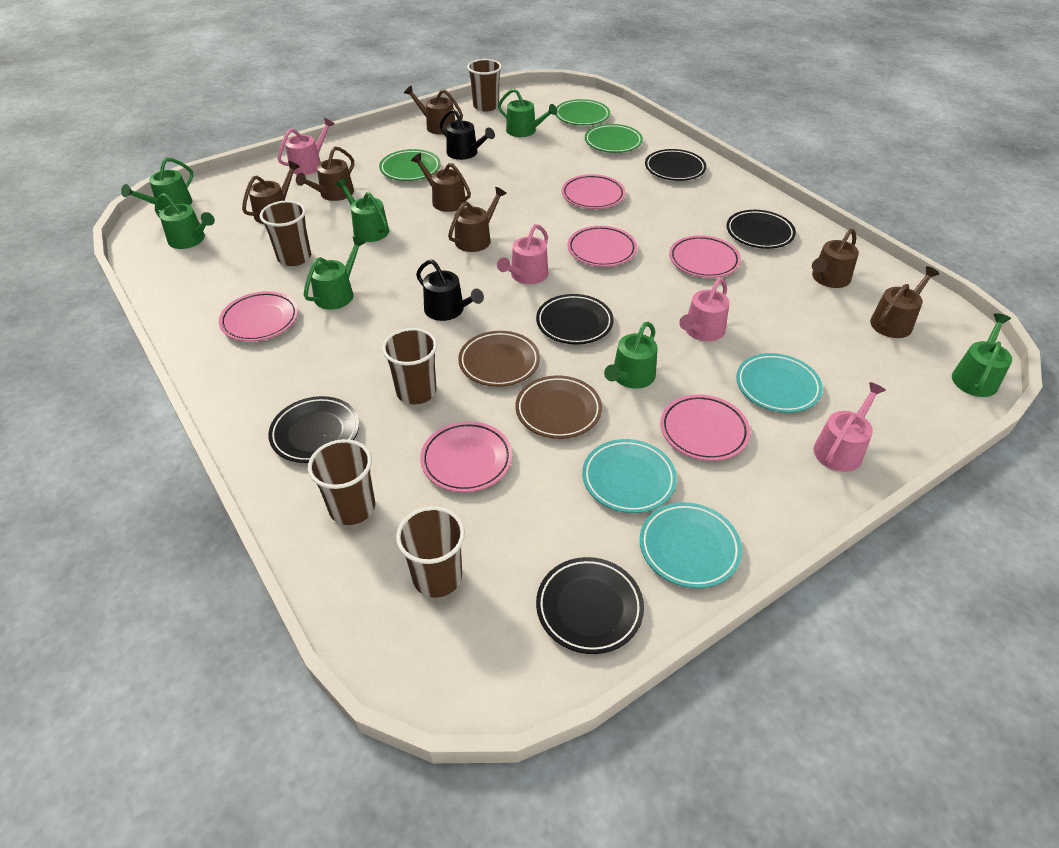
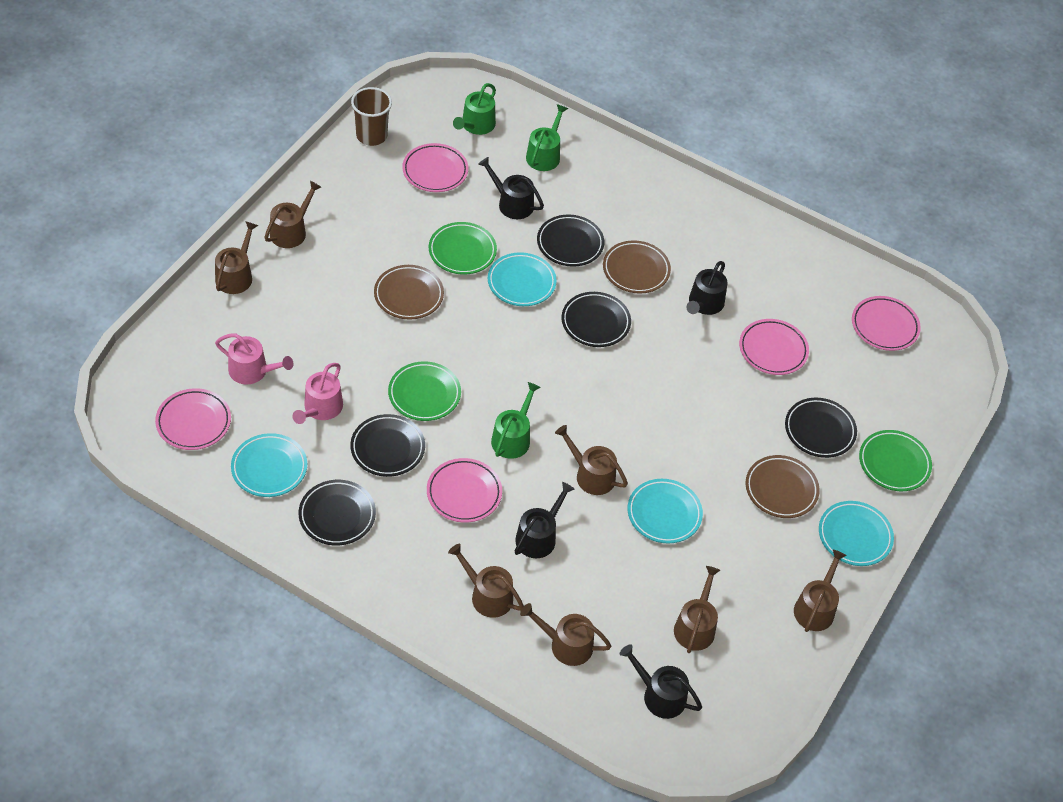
black watering can: 2 -> 4
brown cup: 5 -> 1
brown plate: 2 -> 3
green watering can: 7 -> 3
pink plate: 6 -> 5
pink watering can: 4 -> 2
turquoise plate: 3 -> 4

